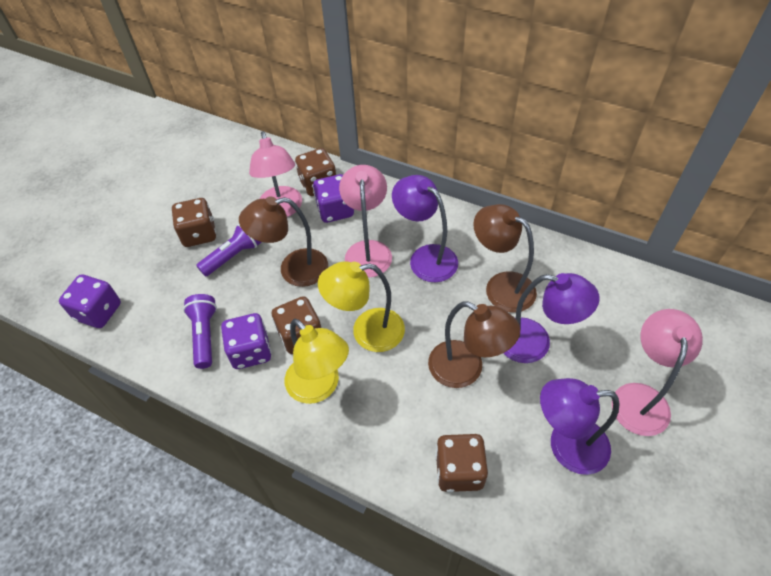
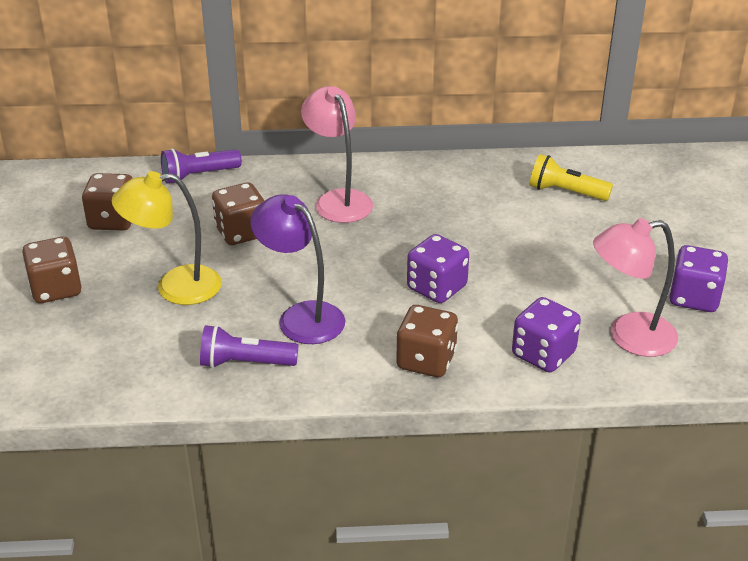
brown lamp: 3 -> 0
pink lamp: 3 -> 2
purple lamp: 3 -> 1
yellow flashlight: 0 -> 1
yellow lamp: 2 -> 1

